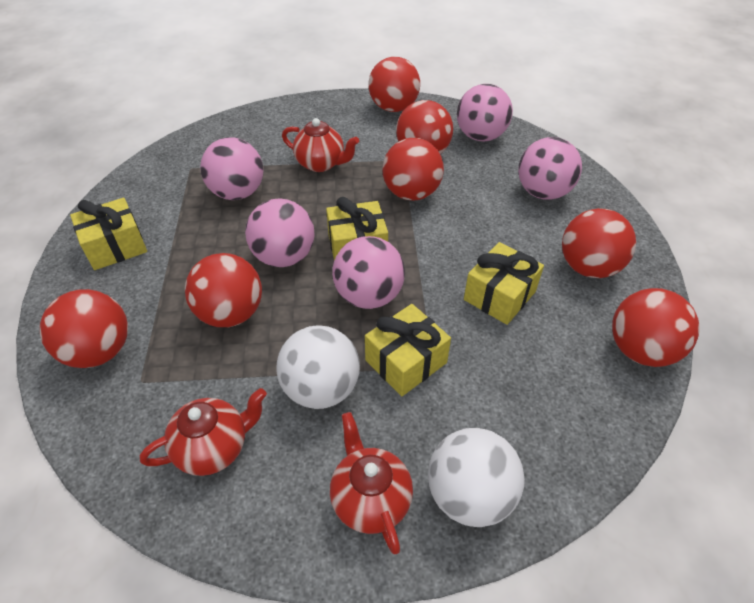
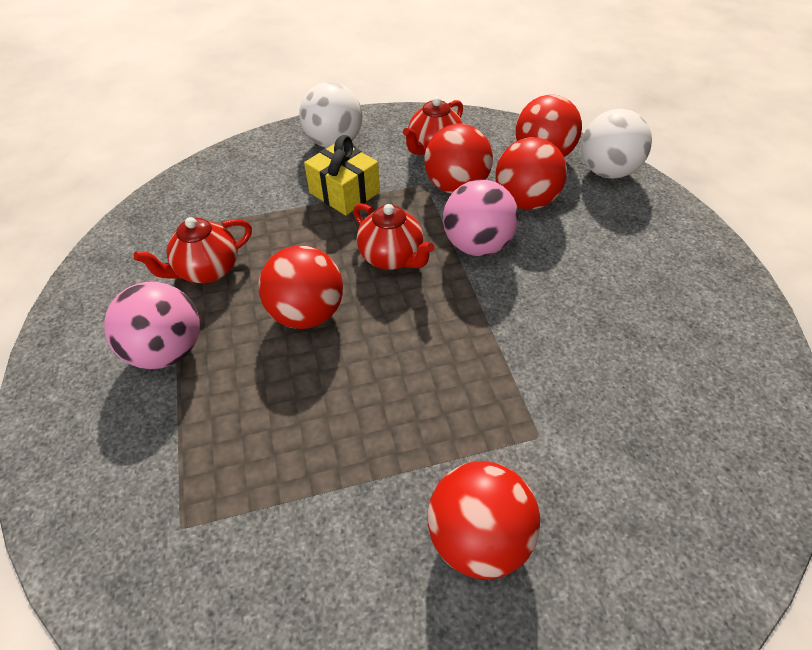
pink ball: 5 -> 2
red ball: 7 -> 5
yellow gift: 4 -> 1

